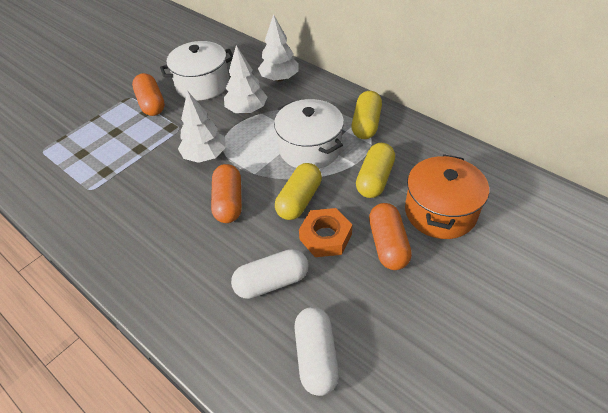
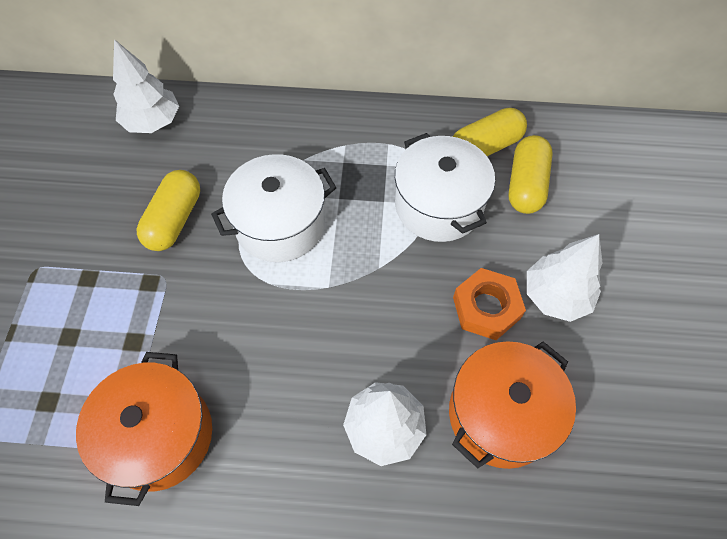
orange capsule: 3 -> 0
orange pot: 1 -> 2
white capsule: 2 -> 0

